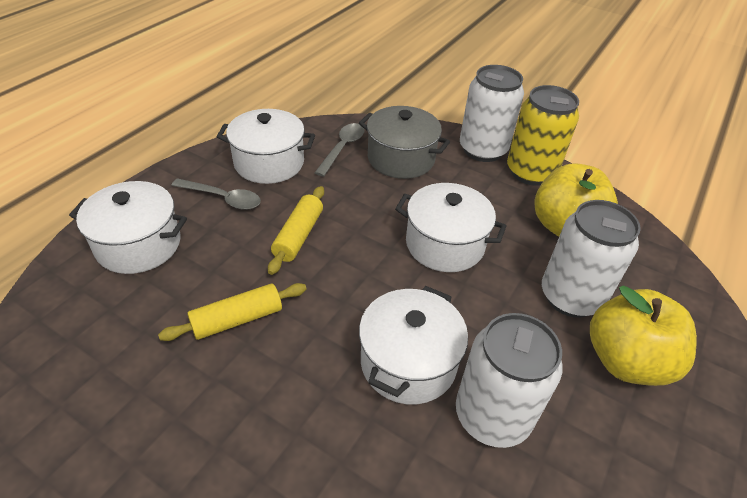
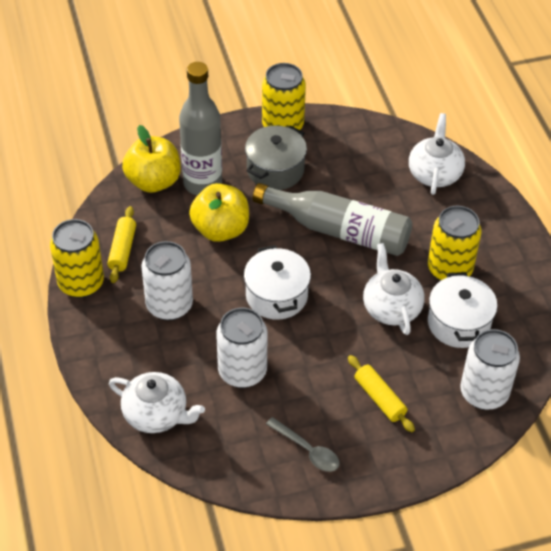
grey bottle: 0 -> 2
grey spoon: 2 -> 1
white pot: 4 -> 2
white teapot: 0 -> 3
yellow can: 1 -> 3

